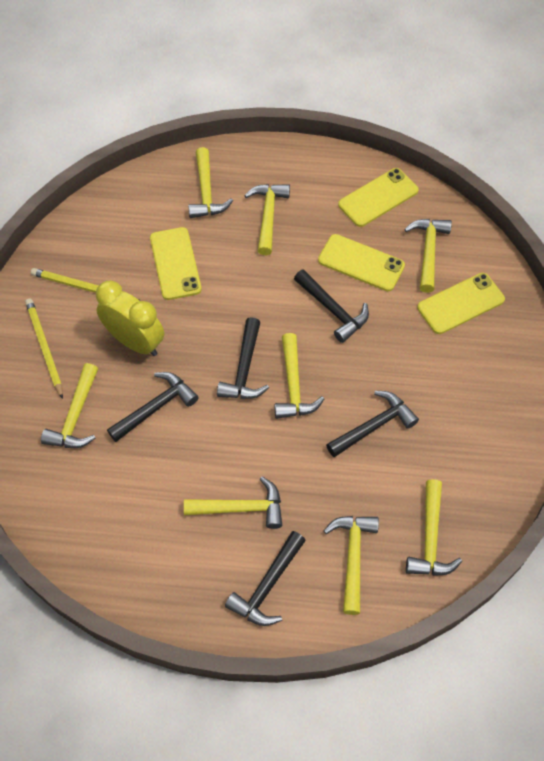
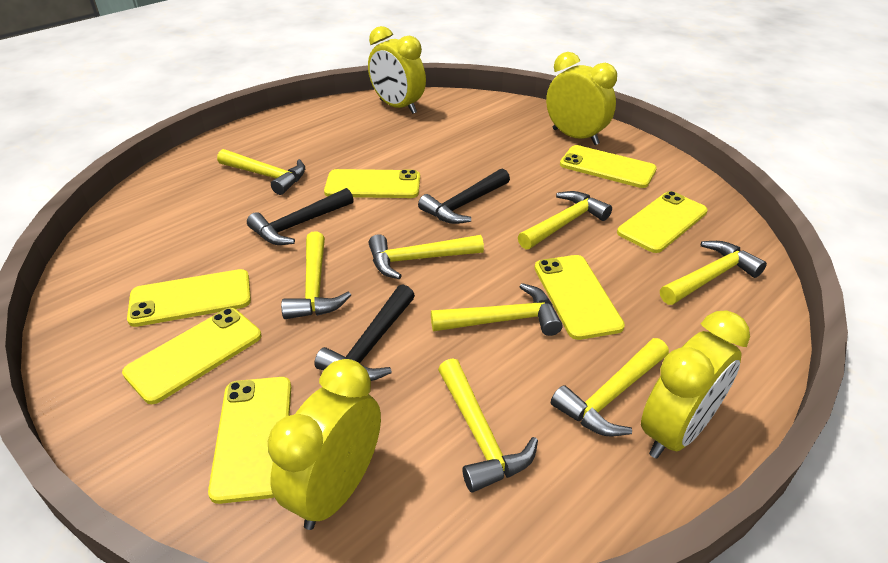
black hammer: 5 -> 3
yellow clock: 1 -> 4
yellow pencil: 2 -> 0
yellow phone: 4 -> 7

